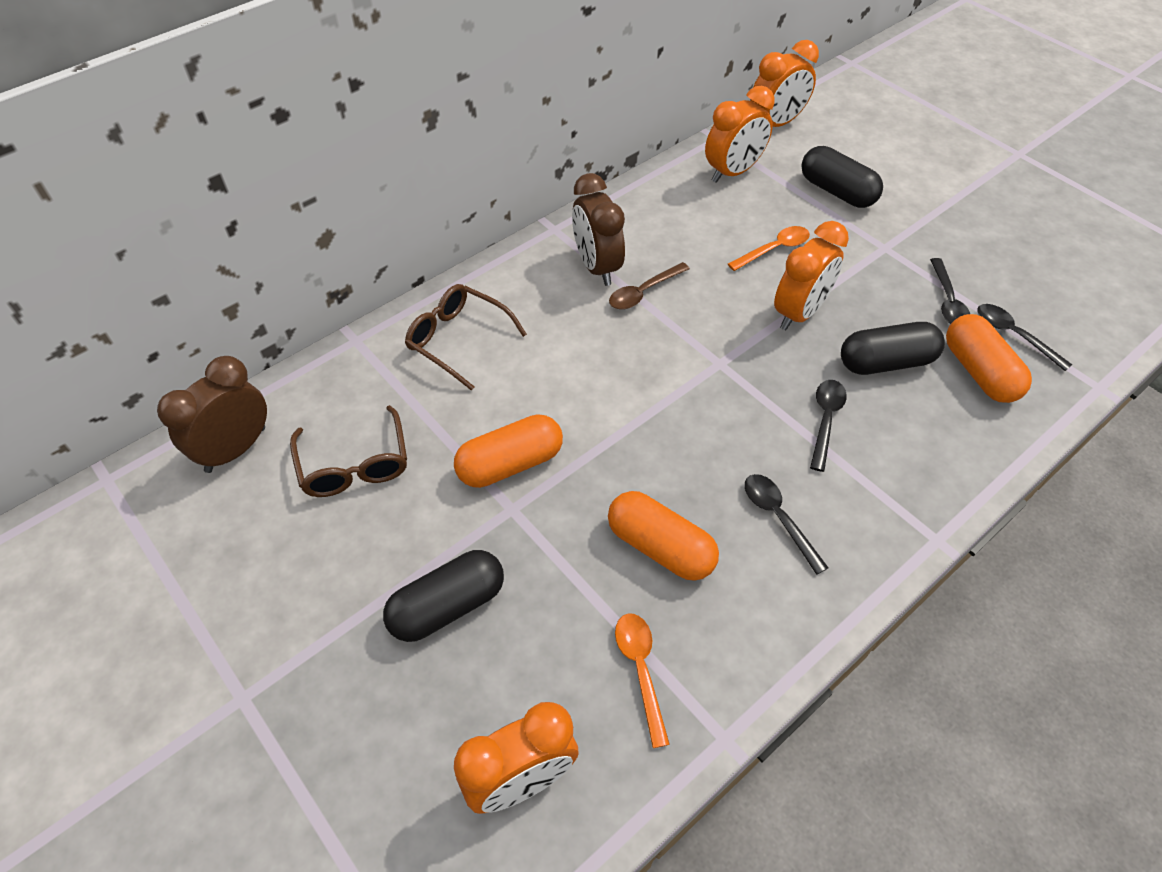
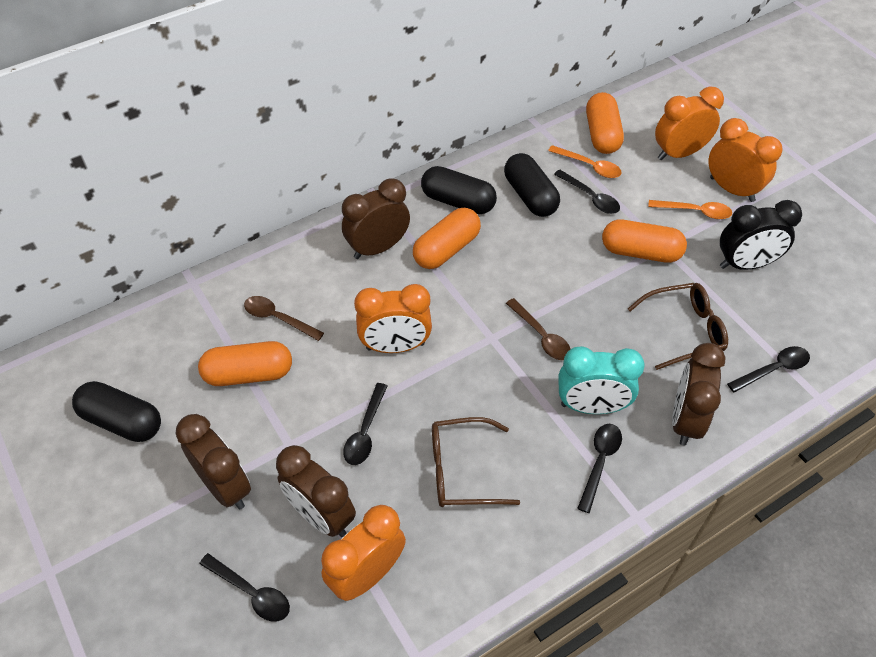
black clock: 0 -> 1
black spoon: 4 -> 5
brown clock: 2 -> 4
brown spoon: 1 -> 2
orange capsule: 3 -> 4
turquoise clock: 0 -> 1

